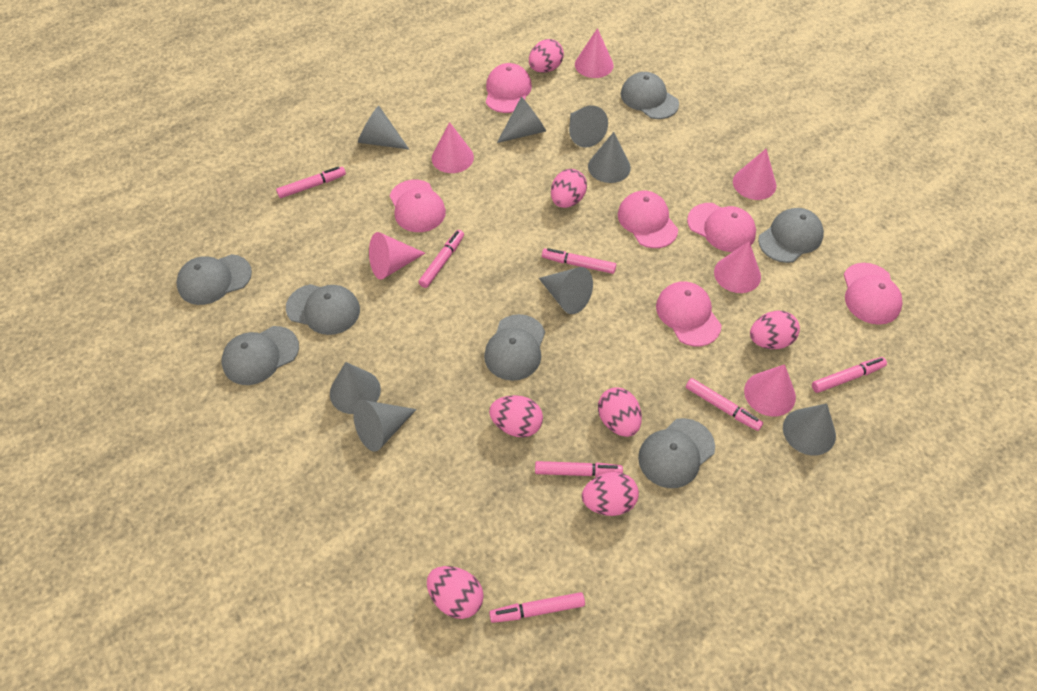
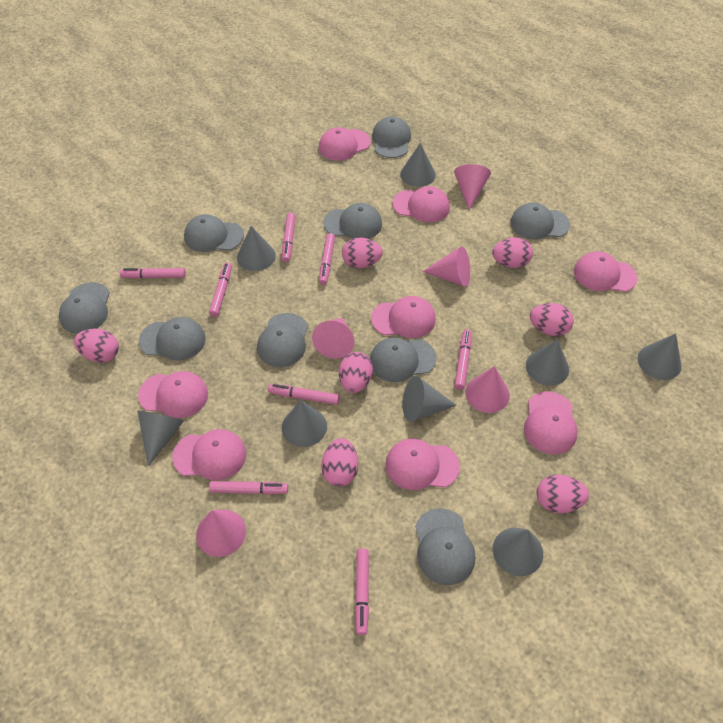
grey cap: 7 -> 9
pink cap: 6 -> 8
pink cone: 6 -> 5
pink marker: 7 -> 8

